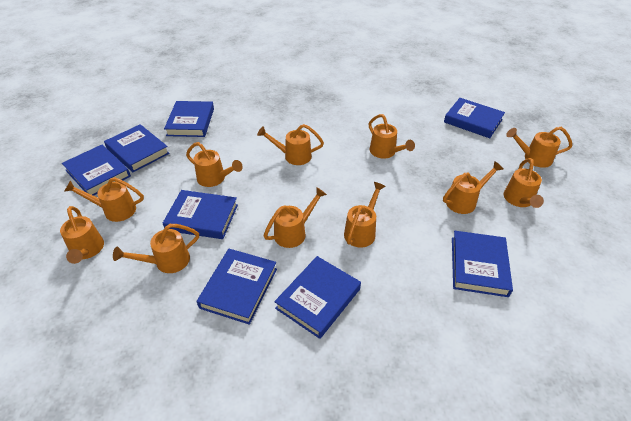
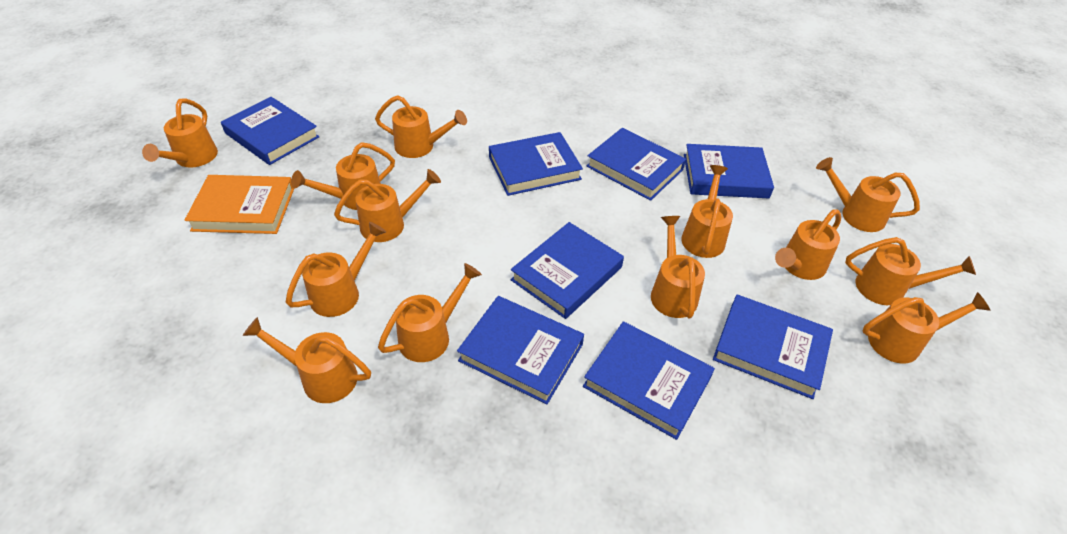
orange book: 0 -> 1
orange watering can: 11 -> 13

